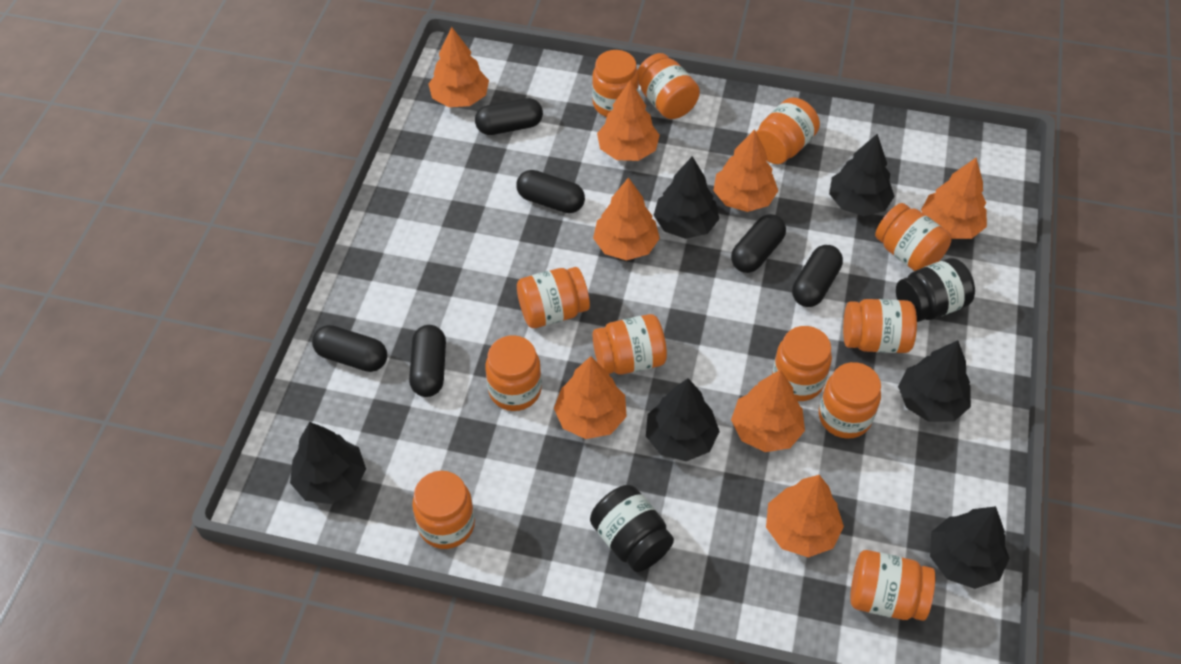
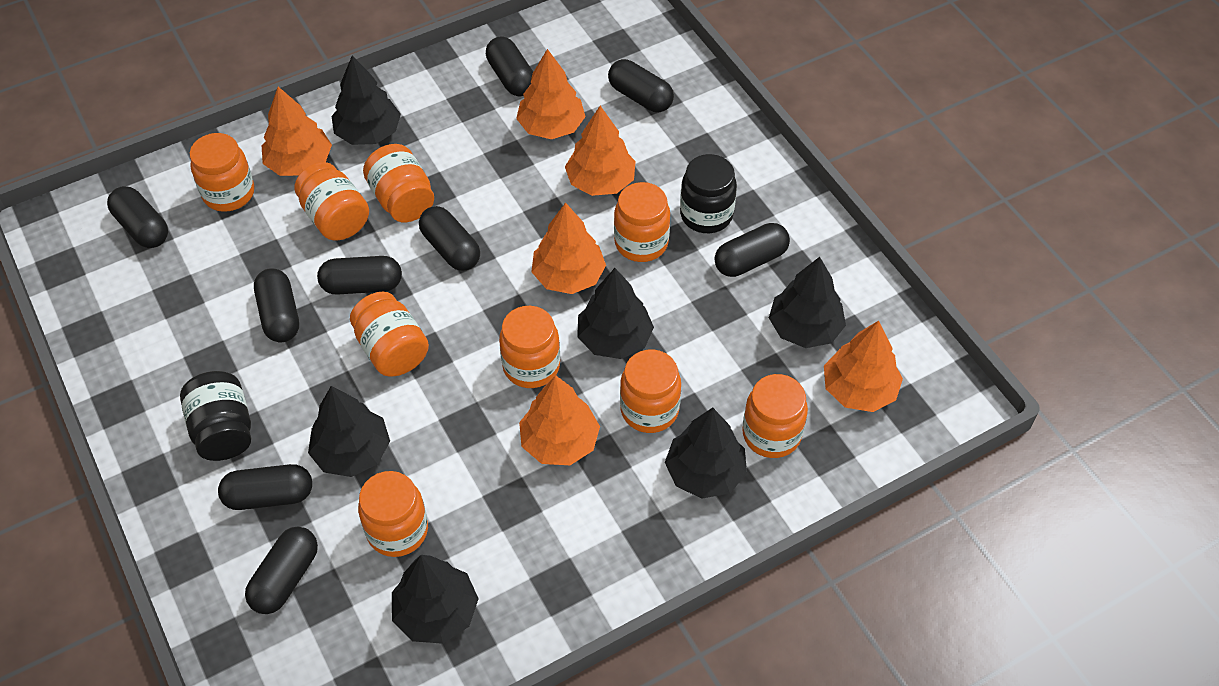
black capsule: 6 -> 9
orange jar: 12 -> 9
orange tree: 8 -> 6

